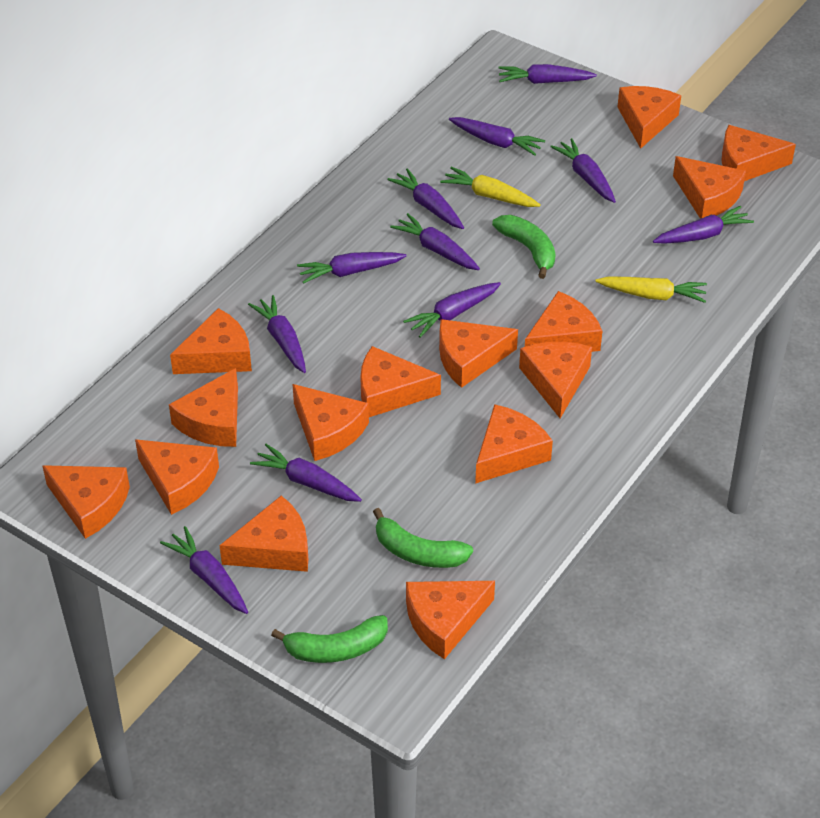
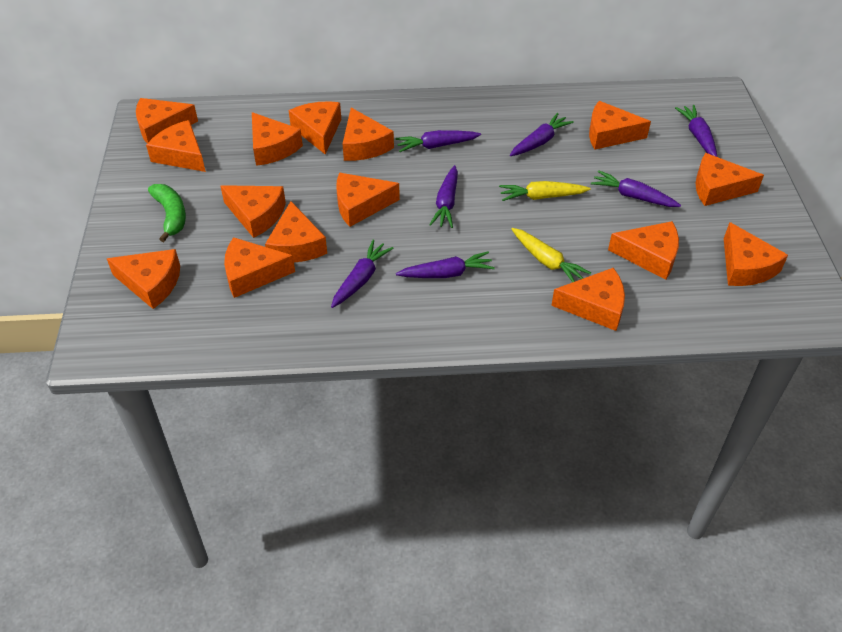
green banana: 3 -> 1
purple carrot: 11 -> 7

